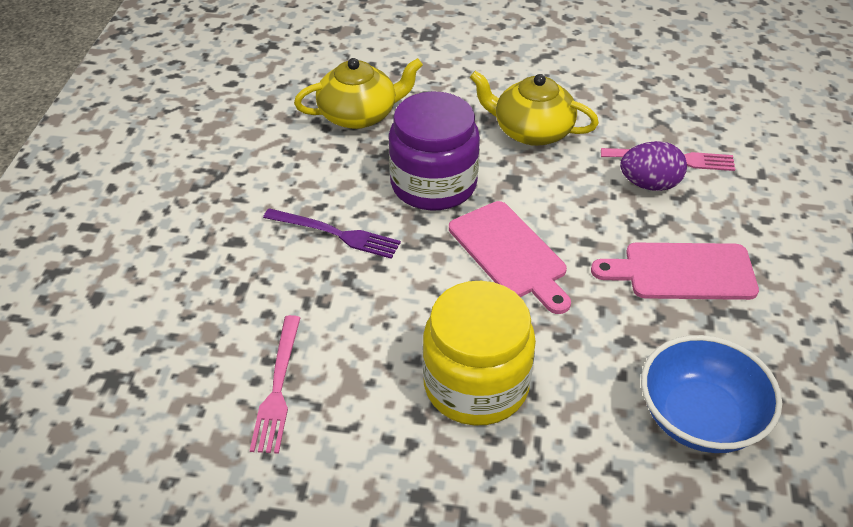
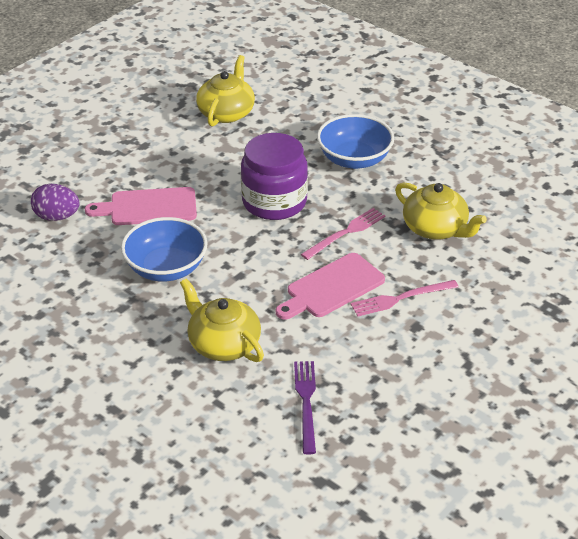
blue bowl: 1 -> 2
yellow jar: 1 -> 0
yellow teapot: 2 -> 3

